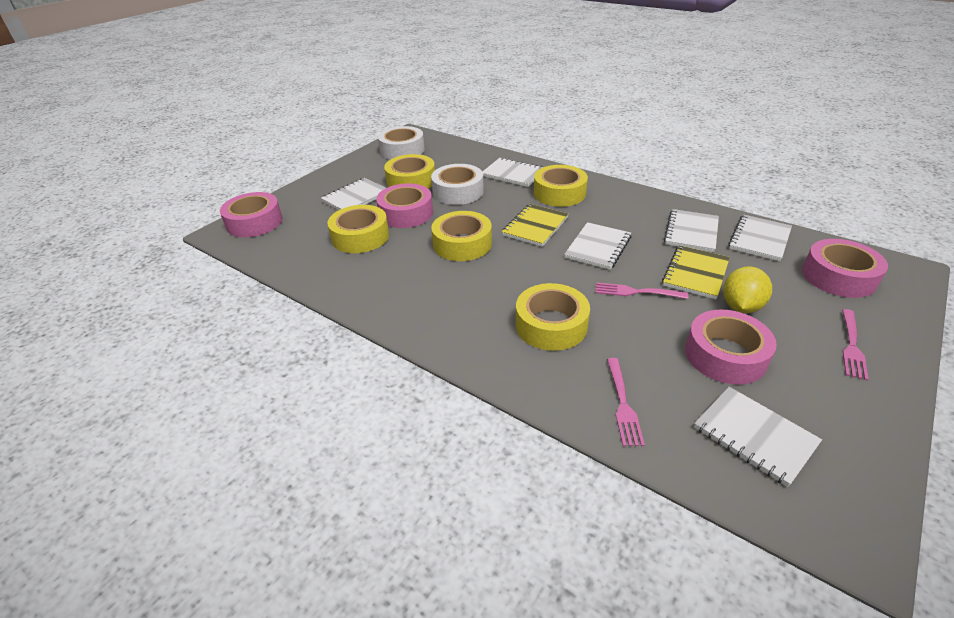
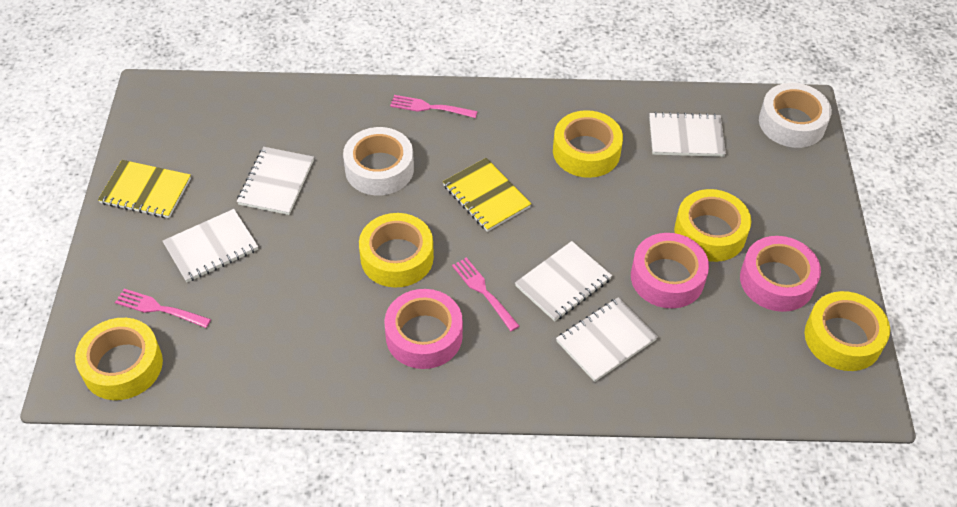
pink tape: 4 -> 3
white notebook: 6 -> 5
yellow lemon: 1 -> 0

